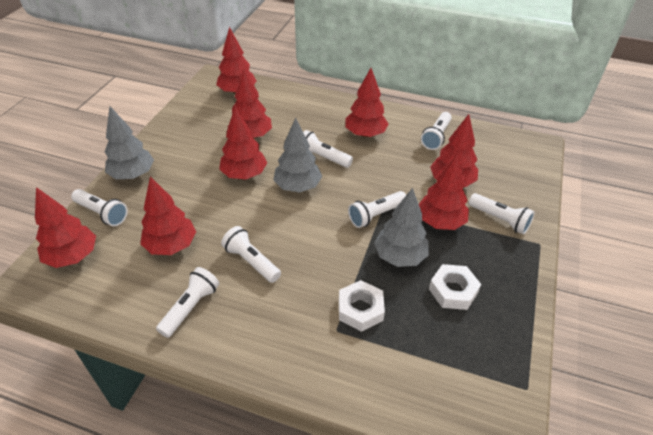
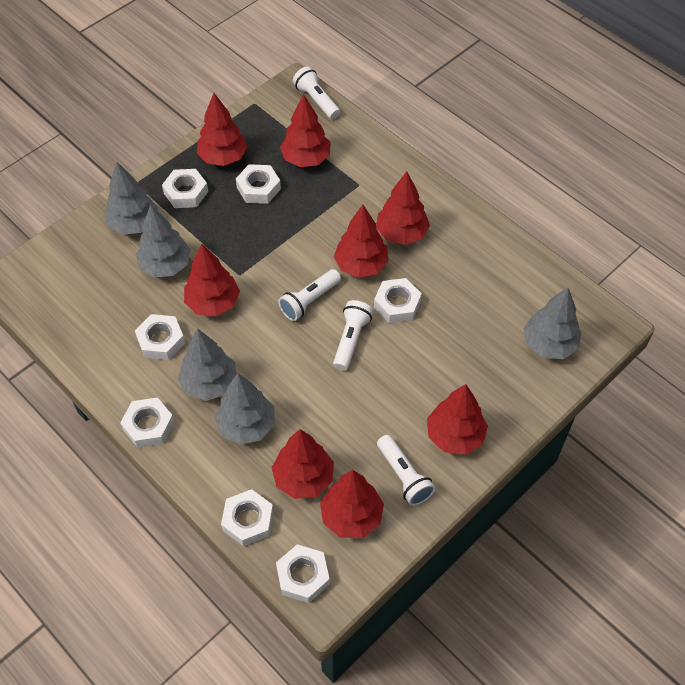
grey tree: 3 -> 5
white flashlight: 7 -> 4
white nut: 2 -> 7

